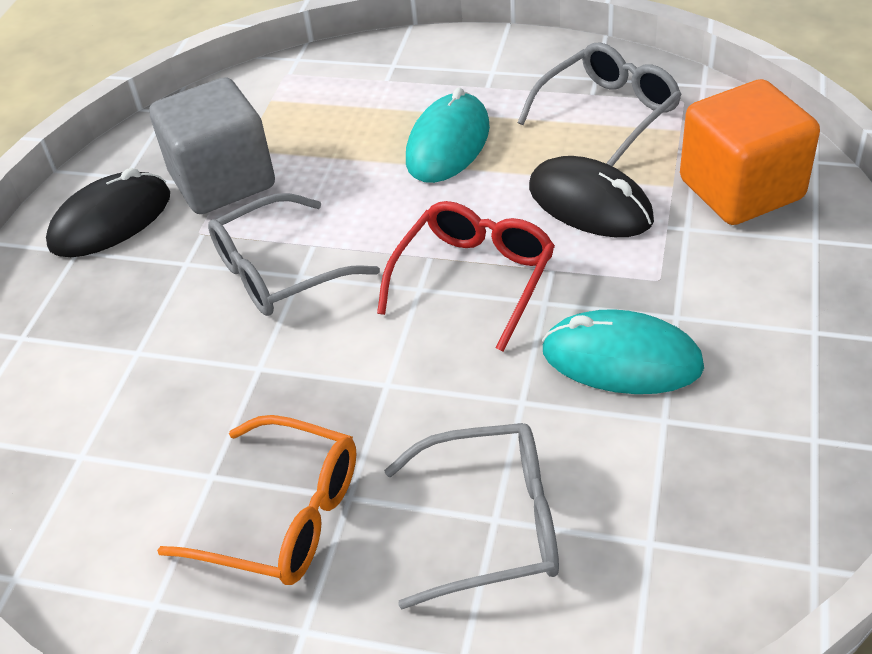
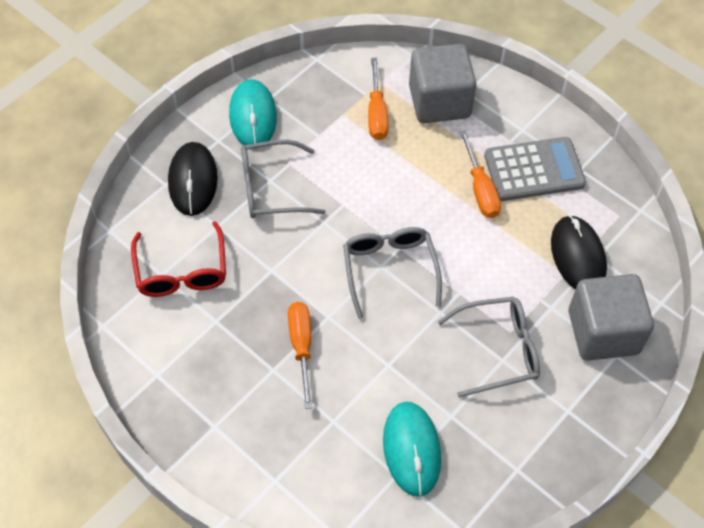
grey calculator: 0 -> 1
grey cube: 1 -> 2
orange cube: 1 -> 0
orange glasses: 1 -> 0
orange screwdriver: 0 -> 3

